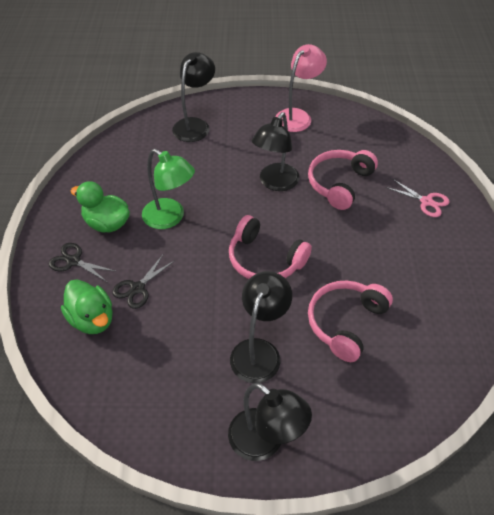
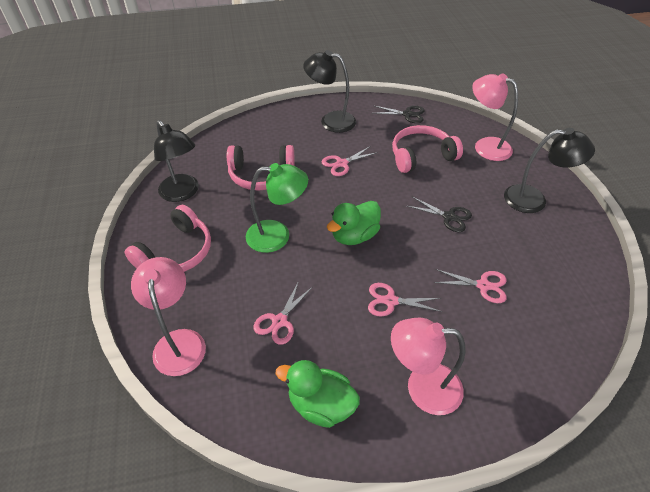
black lamp: 4 -> 3
pink lamp: 1 -> 3
pink scissors: 1 -> 4

